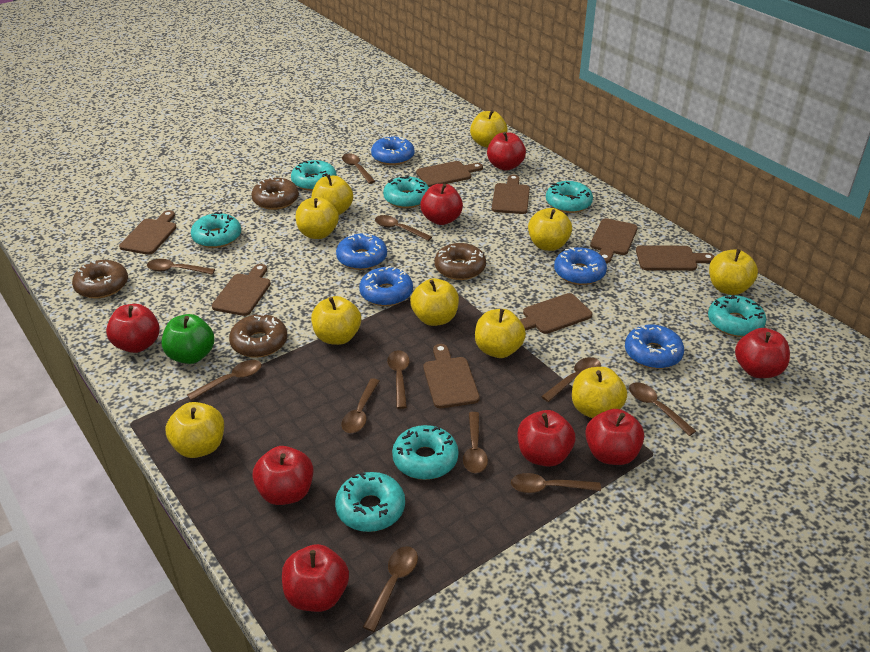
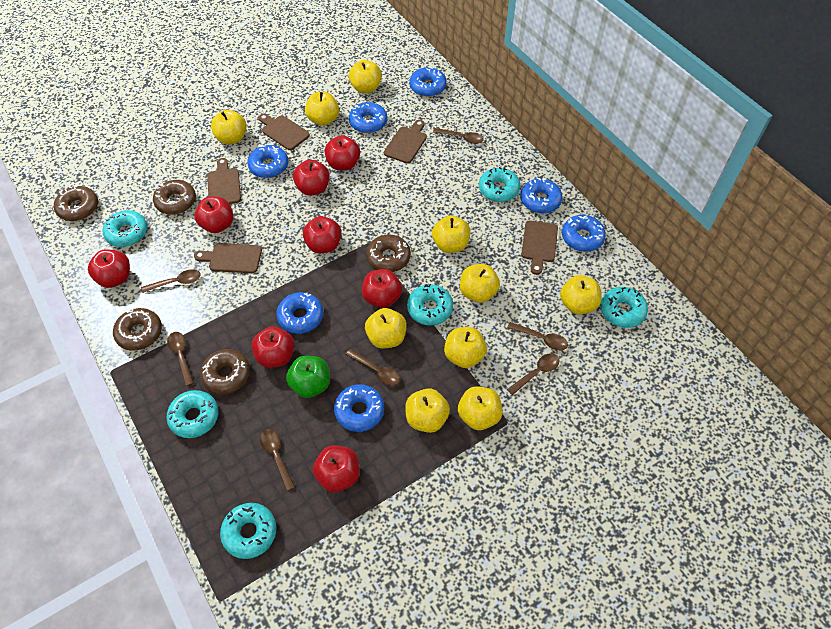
blue donut: 5 -> 7
brown cutting board: 8 -> 5
brown donut: 4 -> 5
brown spoon: 11 -> 7
turquoise donut: 7 -> 6

